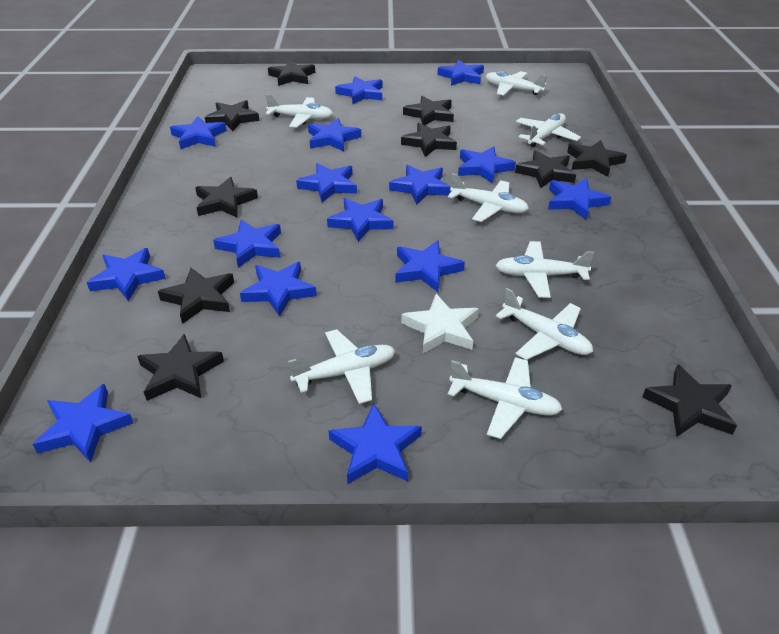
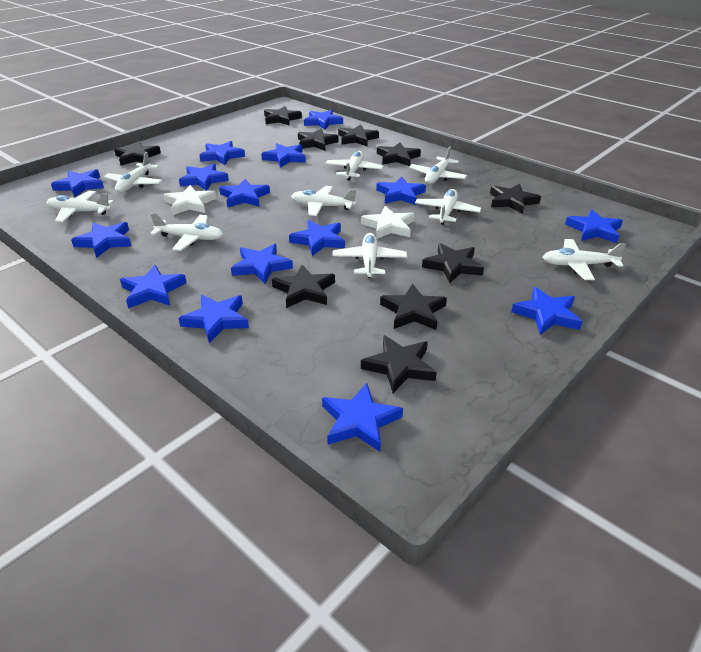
white plane: 8 -> 9
white star: 1 -> 2

